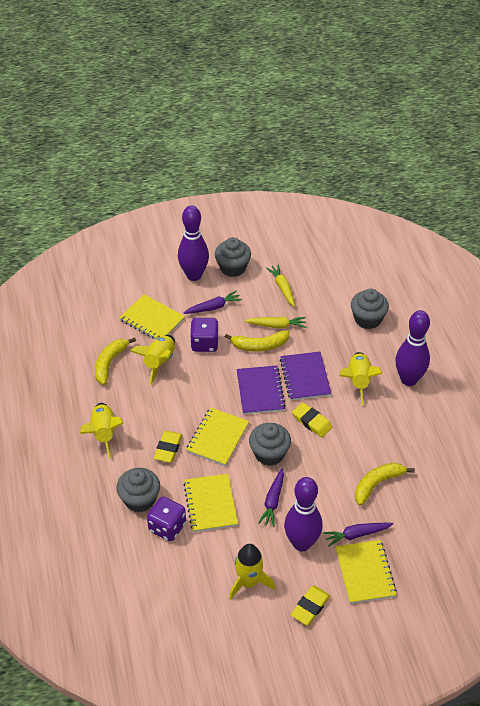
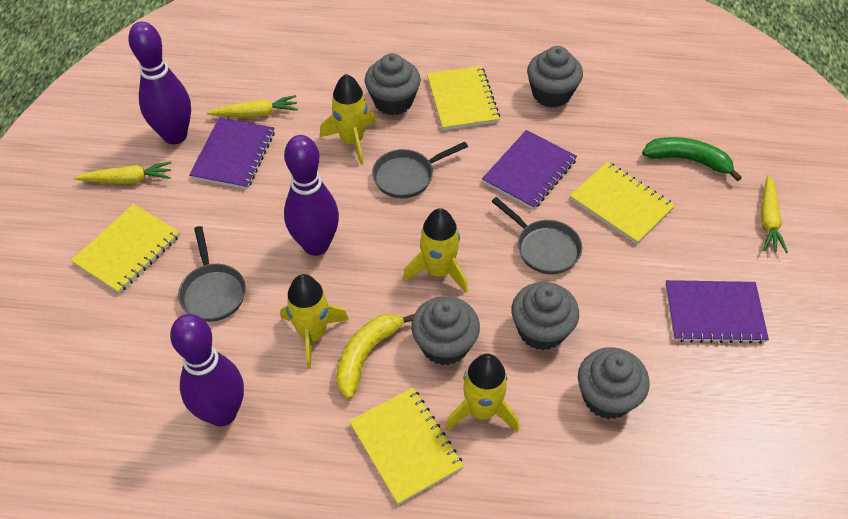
green banana: 0 -> 1
grey cupcake: 4 -> 5
grey pan: 0 -> 3
purple carrot: 3 -> 0
purple dice: 2 -> 0
purple notebook: 2 -> 3
yellow banana: 3 -> 1
yellow carrot: 2 -> 3
yellow eraser: 3 -> 0

